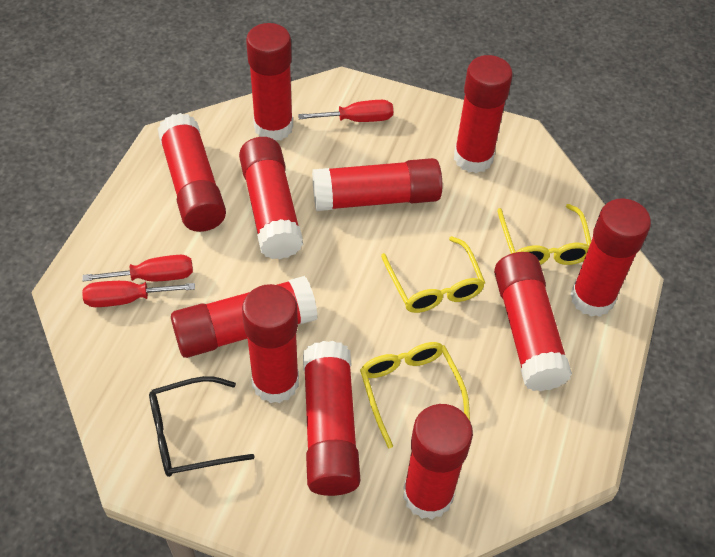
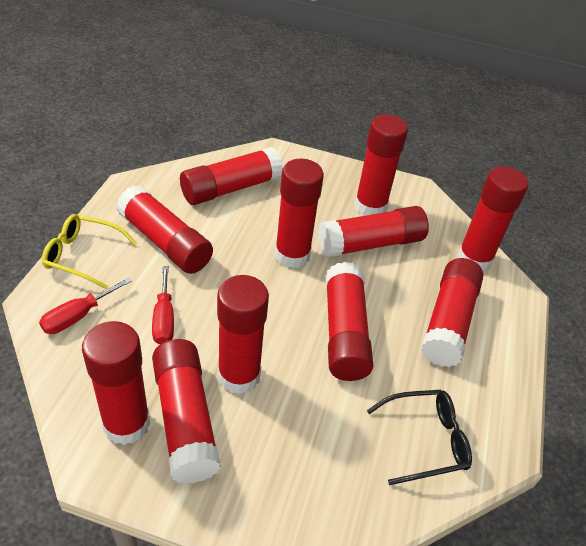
red screwdriver: 3 -> 2
yellow glasses: 3 -> 1

